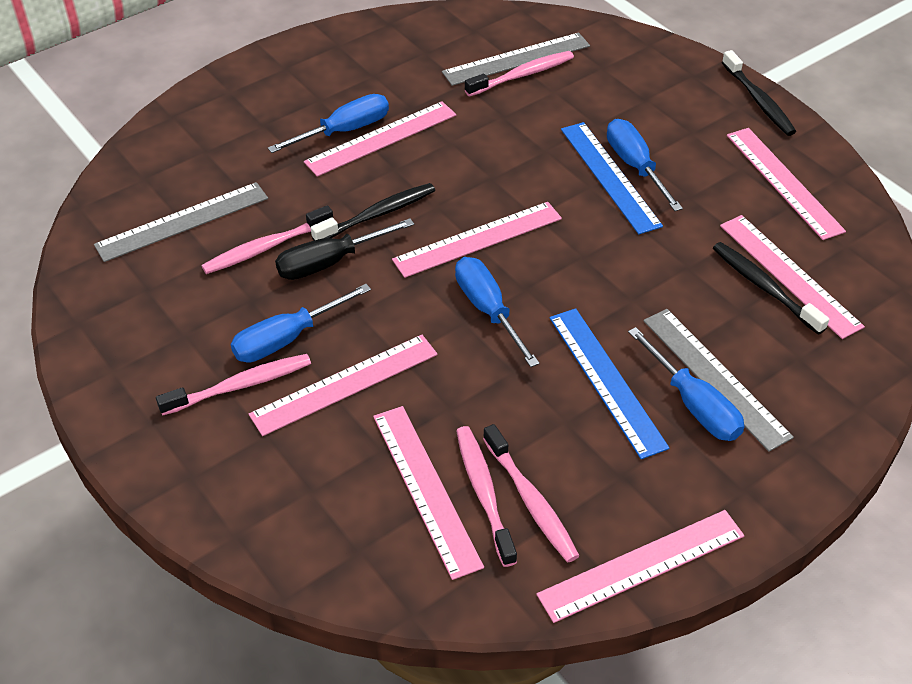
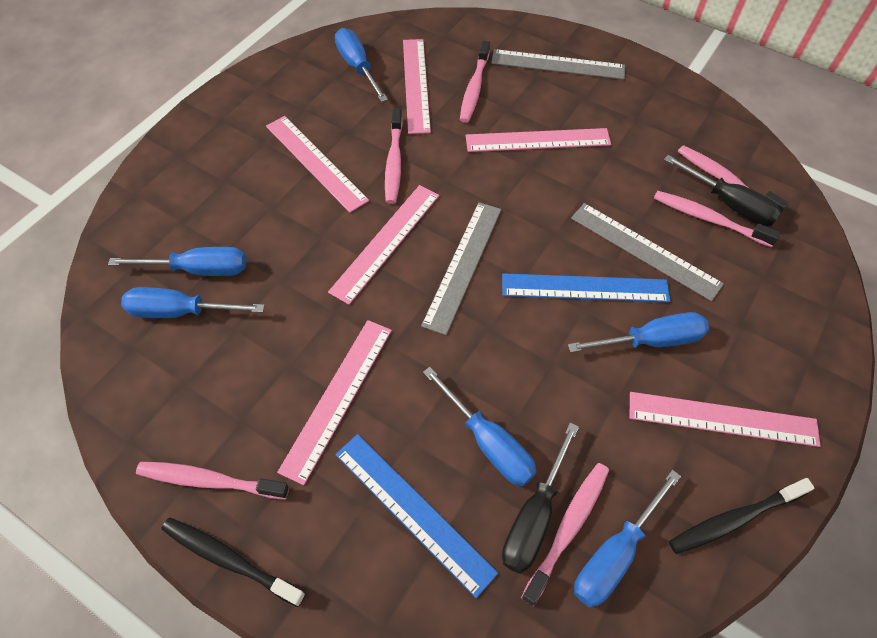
black screwdriver: 1 -> 2
black toothbrush: 3 -> 2
blue screwdriver: 5 -> 6
pink ruler: 7 -> 6
pink toothbrush: 5 -> 6

